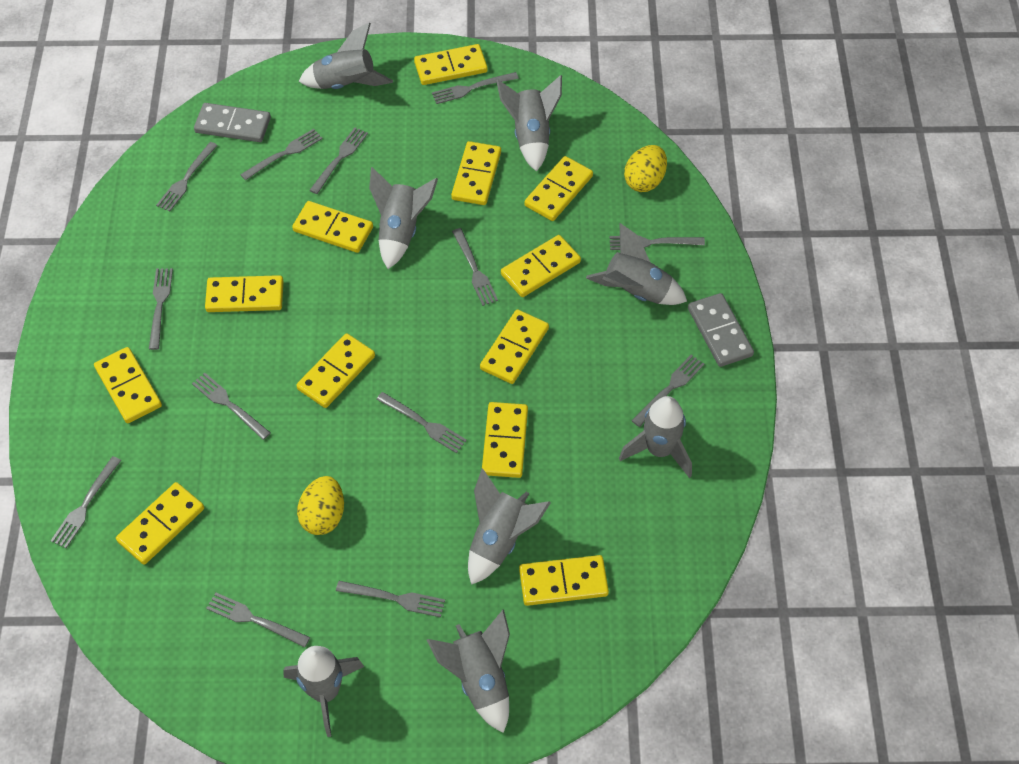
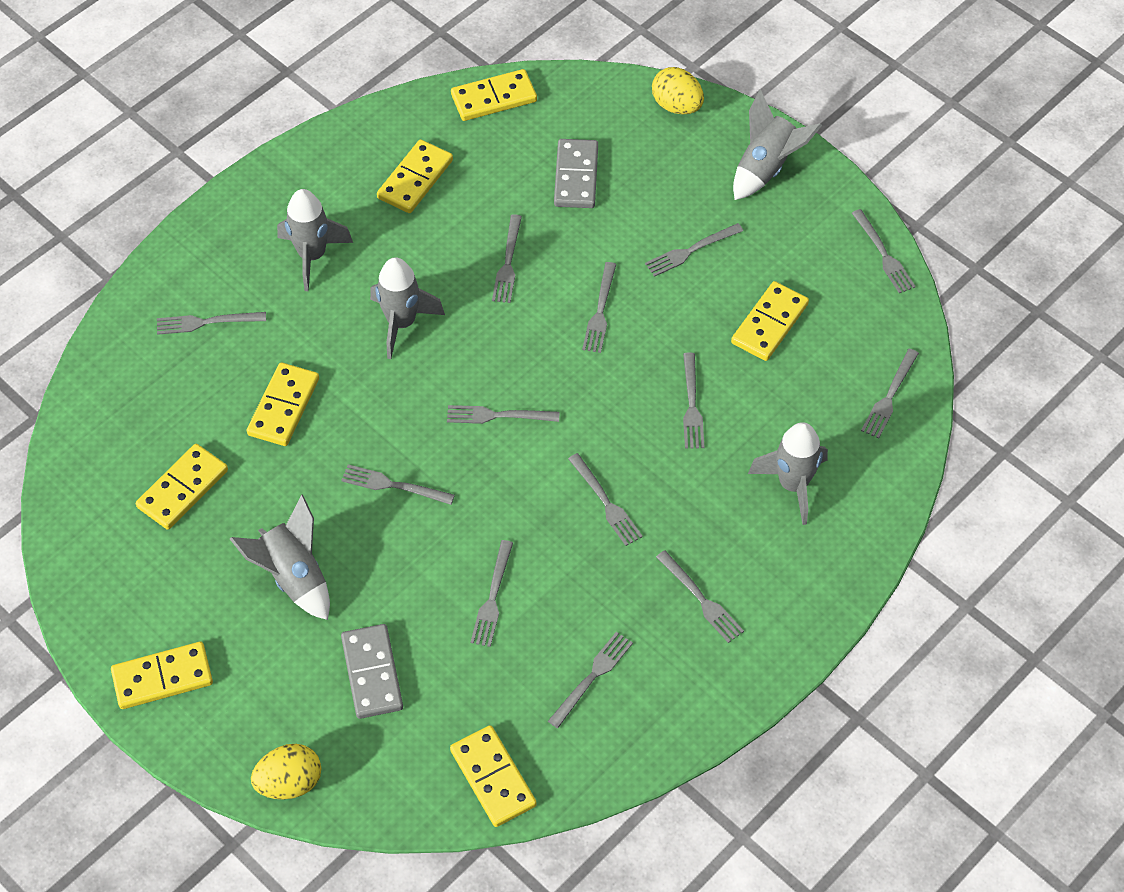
grey rocket: 8 -> 5
yellow domino: 12 -> 7

